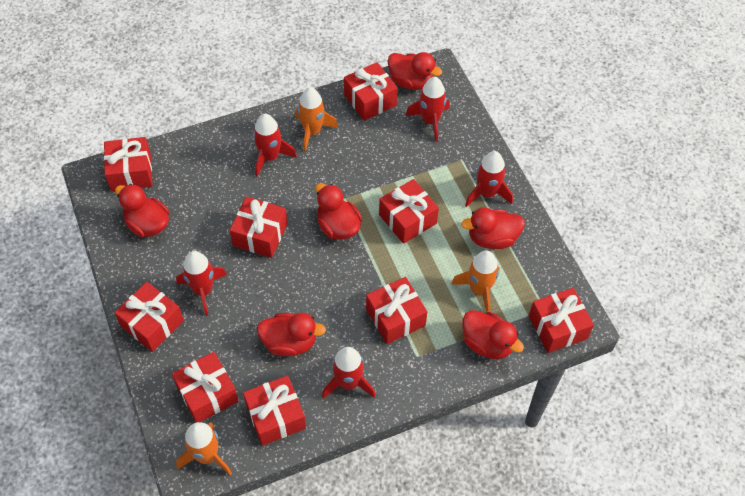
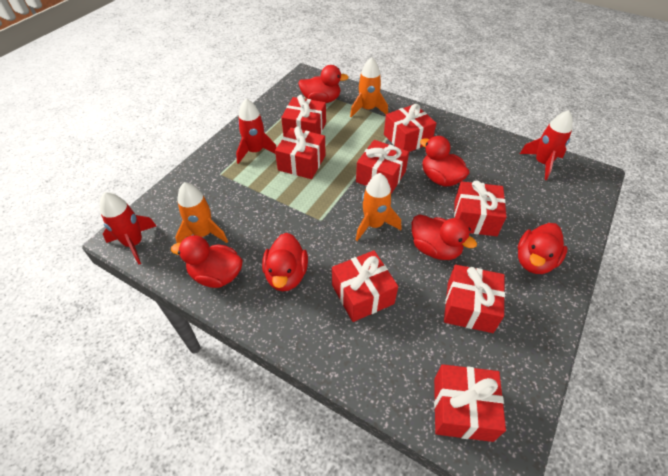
red gift: 9 -> 8
red rocket: 5 -> 3

